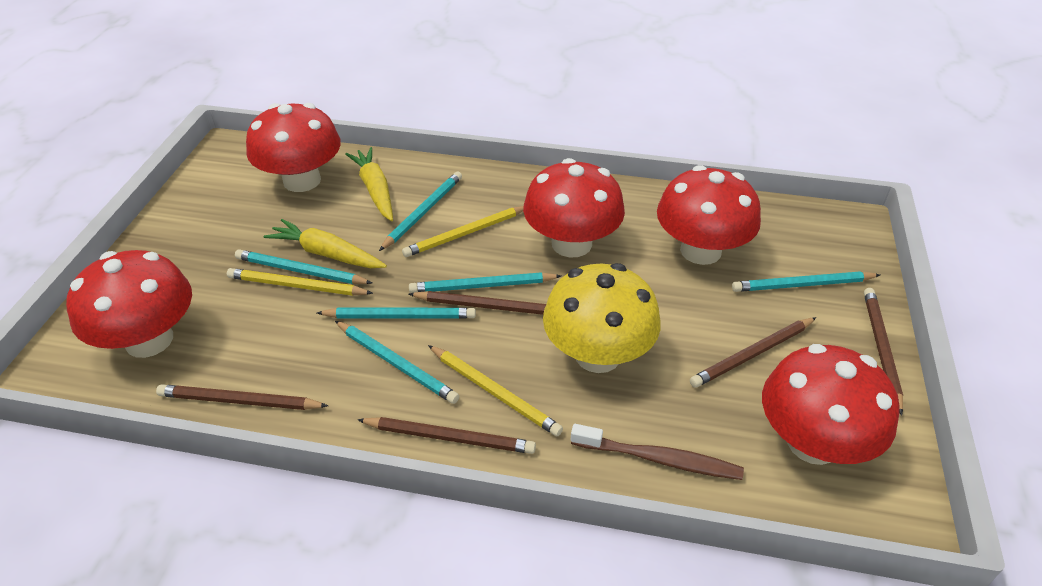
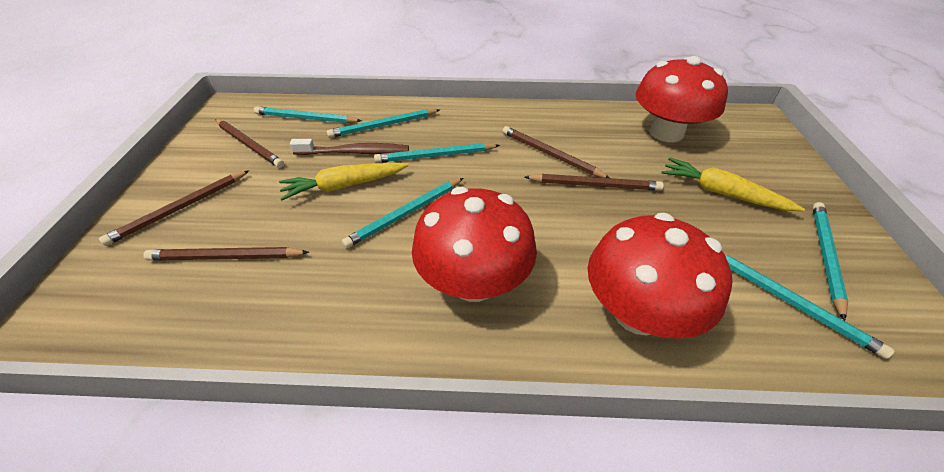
red mushroom: 5 -> 3
yellow mushroom: 1 -> 0
yellow pencil: 3 -> 0

